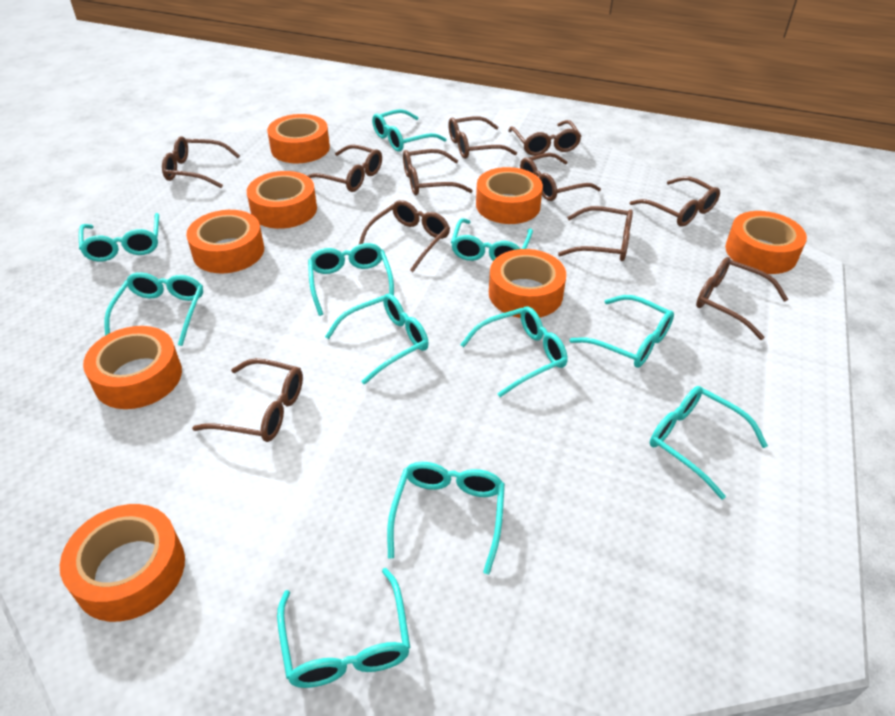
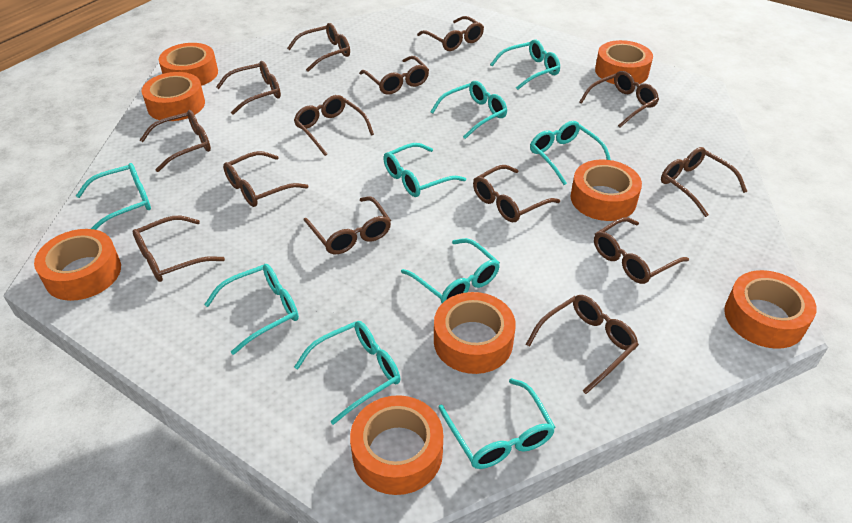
brown glasses: 11 -> 14
turquoise glasses: 11 -> 9

